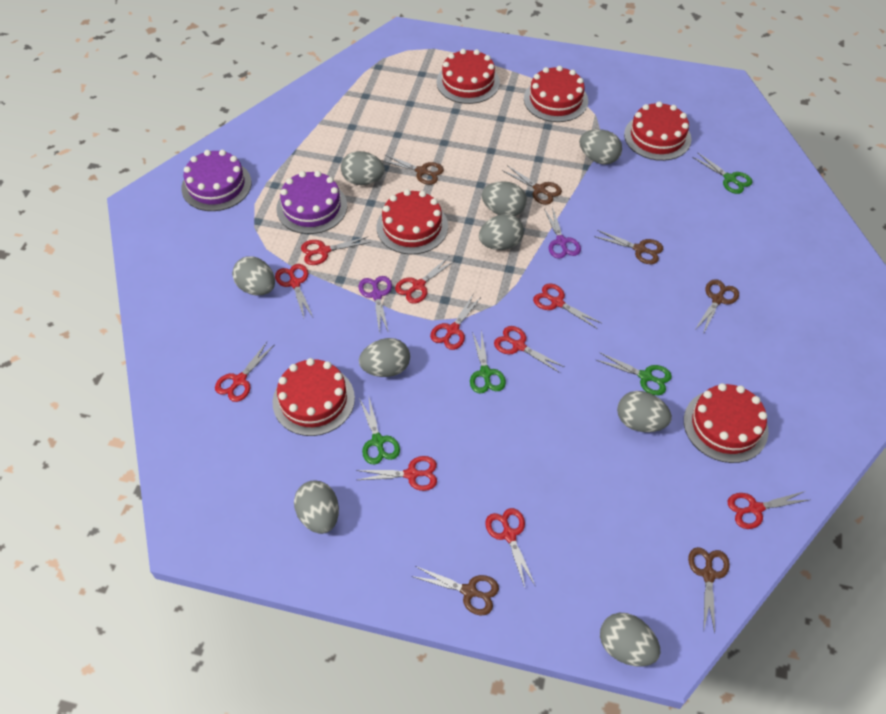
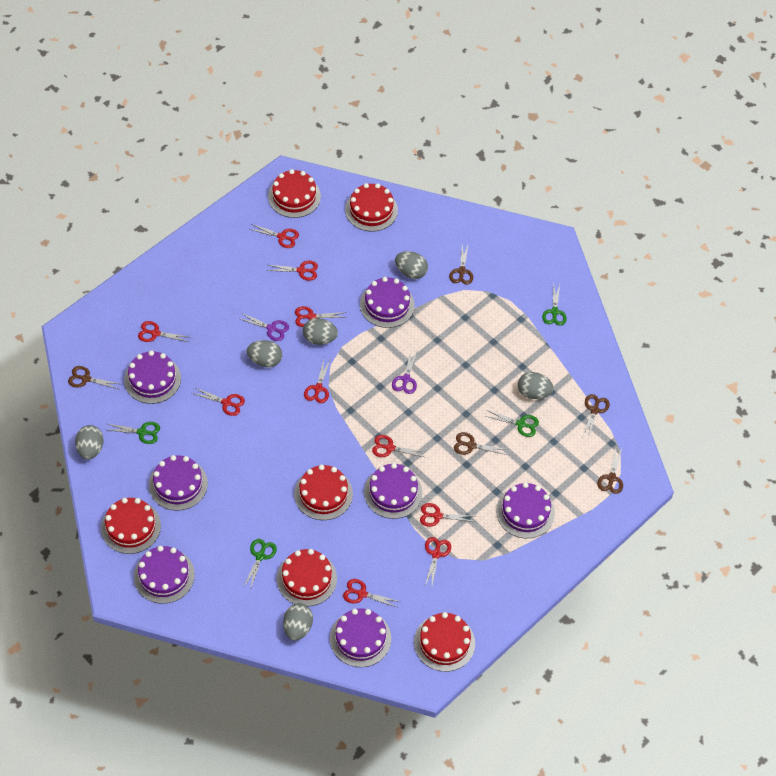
brown scissors: 6 -> 5
grey egg: 9 -> 6
purple cake: 2 -> 7

